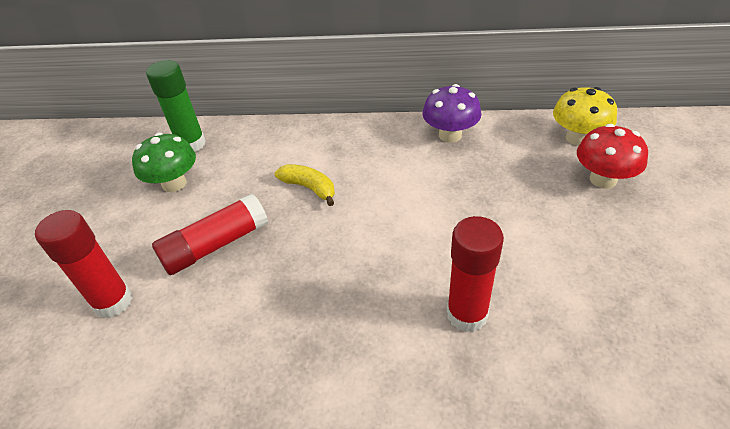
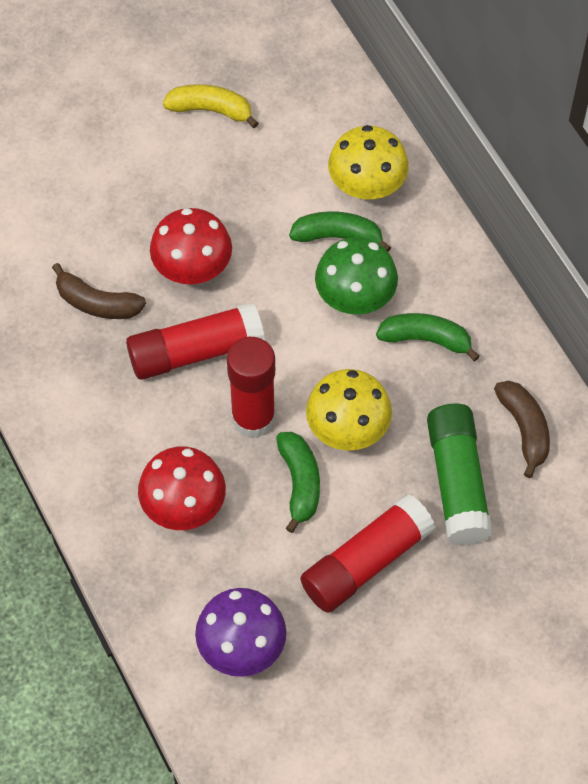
brown banana: 0 -> 2
green banana: 0 -> 3
red mushroom: 1 -> 2
yellow mushroom: 1 -> 2

